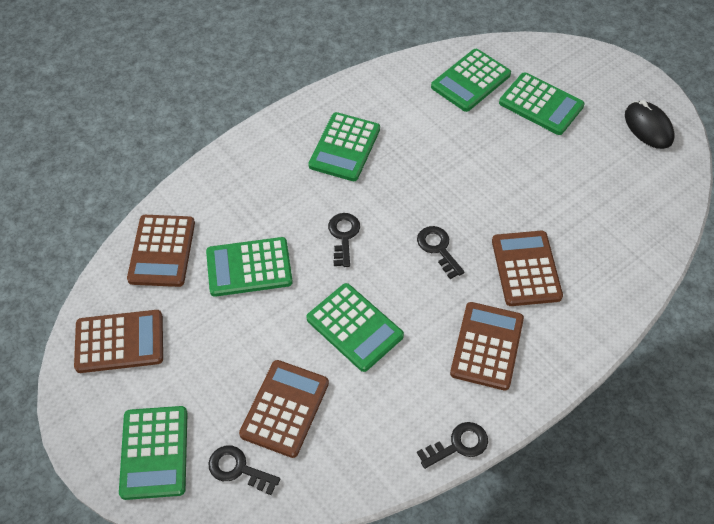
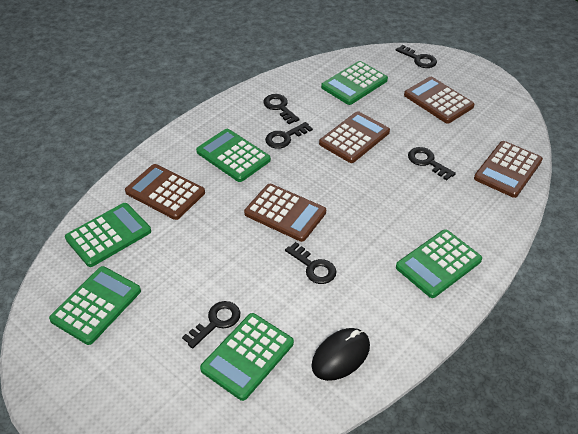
black key: 4 -> 6

